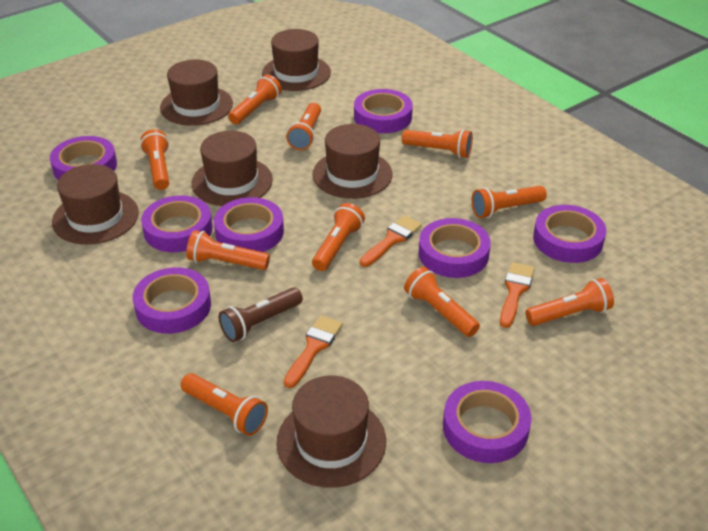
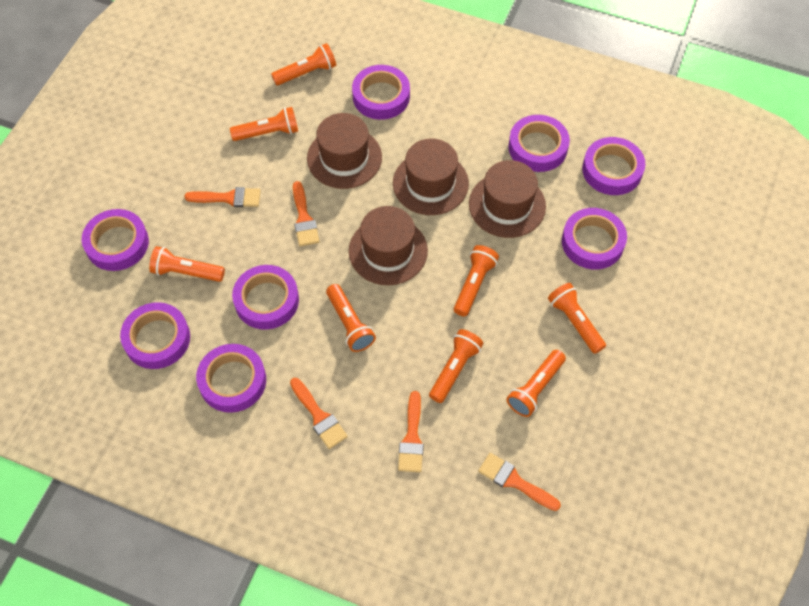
brown flashlight: 1 -> 0
brown hat: 6 -> 4
orange brush: 3 -> 5
orange flashlight: 10 -> 8

